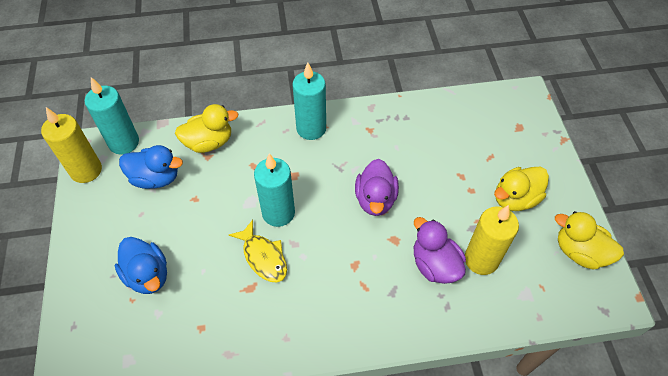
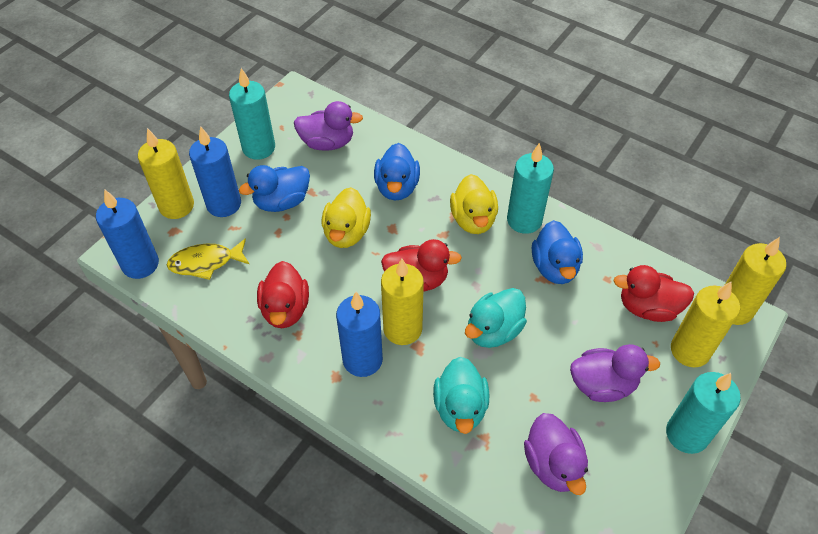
blue candle: 0 -> 3
blue duck: 2 -> 3
purple duck: 2 -> 3
red duck: 0 -> 3
turquoise duck: 0 -> 2
yellow candle: 2 -> 4
yellow duck: 3 -> 2

